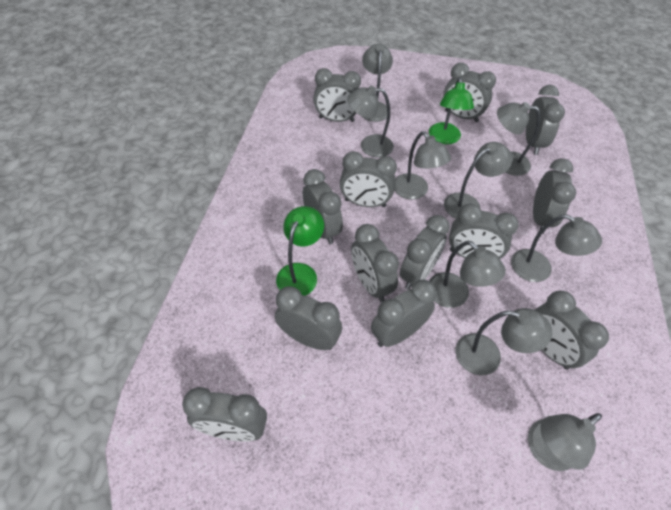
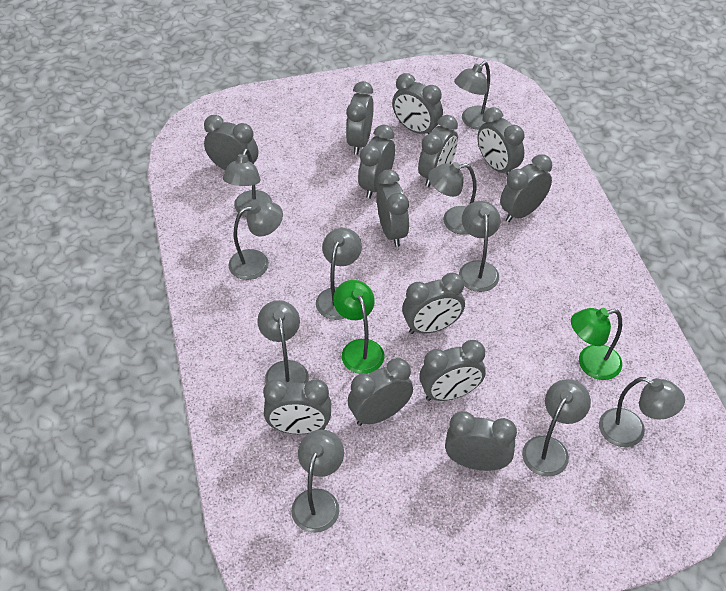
grey lamp: 9 -> 10

